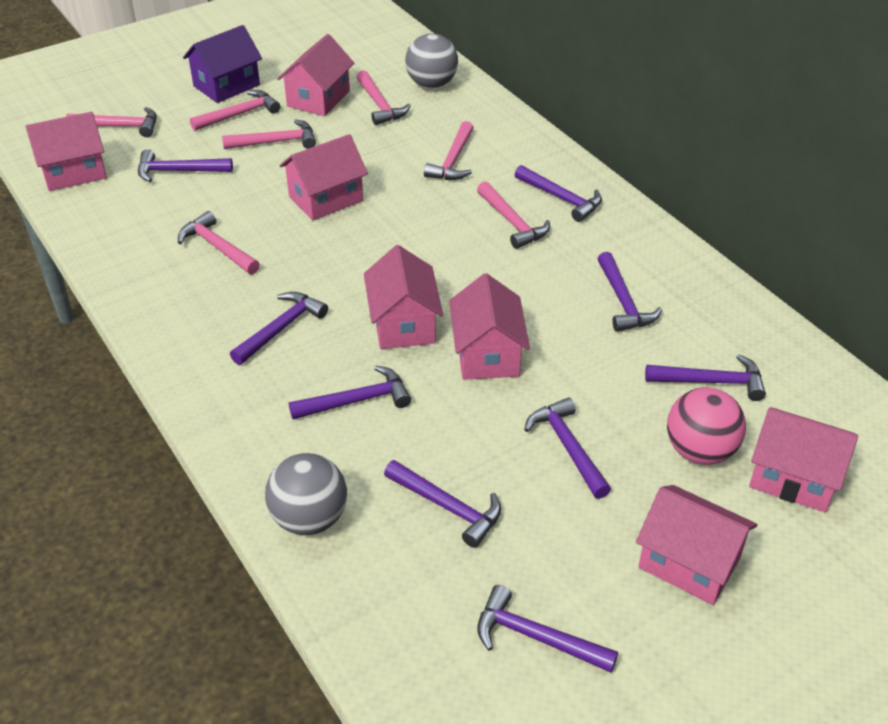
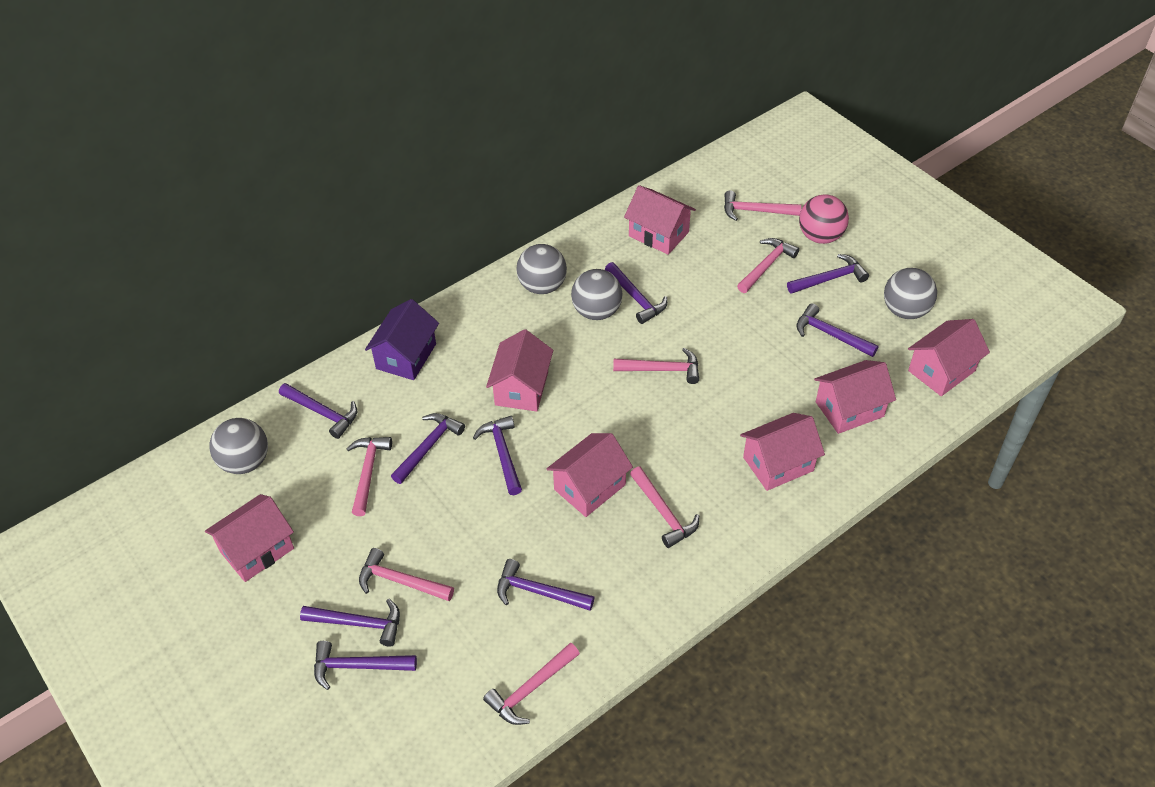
grey ball: 2 -> 4

